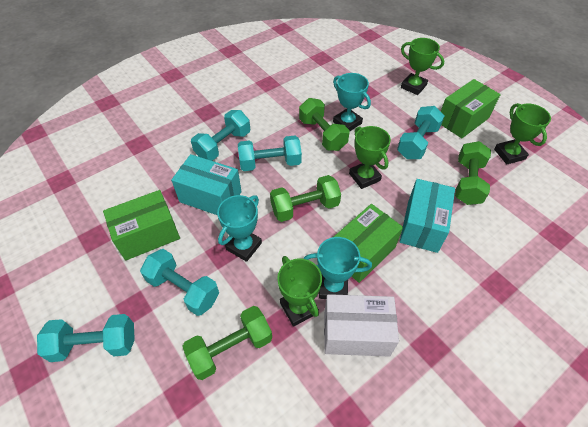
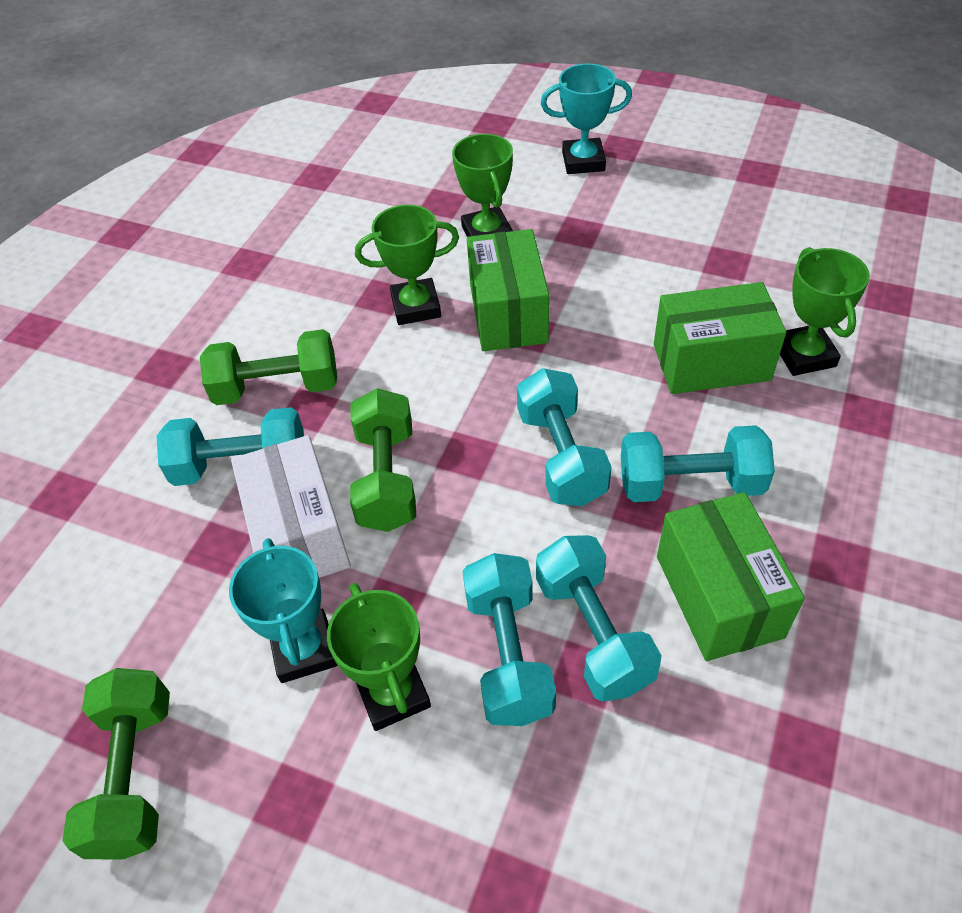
green dumbbell: 4 -> 3
turquoise box: 2 -> 0
turquoise trophy: 3 -> 2

